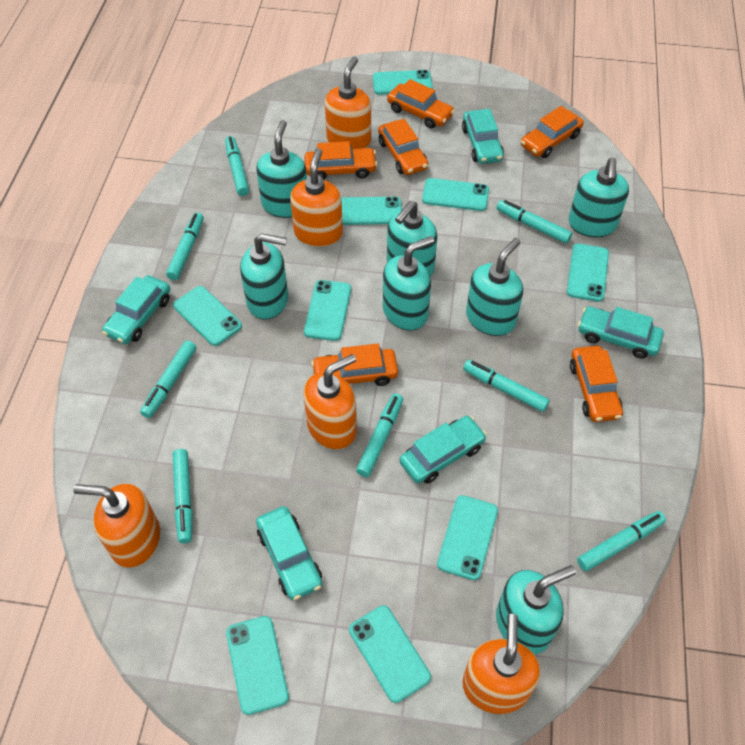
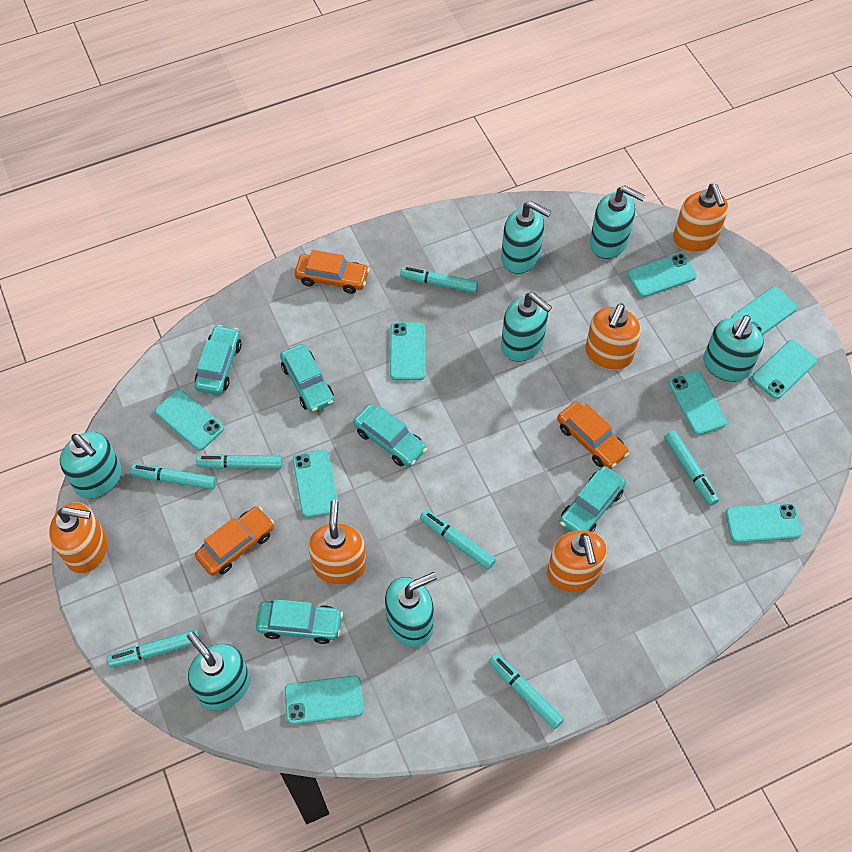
orange car: 6 -> 3
turquoise marker: 8 -> 7

